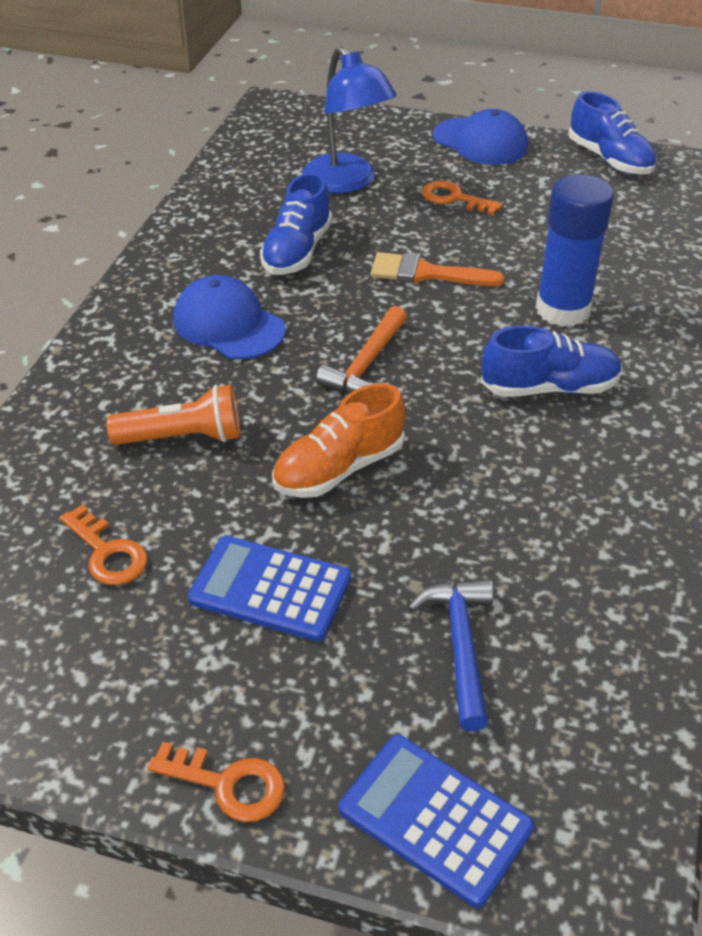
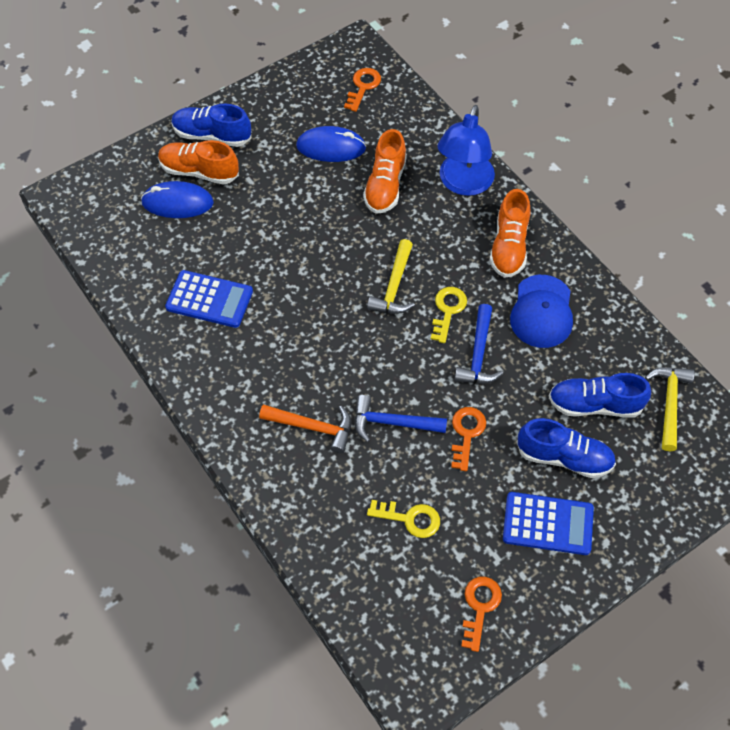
blue cap: 2 -> 1
blue glue stick: 1 -> 0
blue hammer: 1 -> 2
blue mouse: 0 -> 2
orange brush: 1 -> 0
orange flashlight: 1 -> 0
orange shoe: 1 -> 3
yellow hammer: 0 -> 2
yellow key: 0 -> 2

